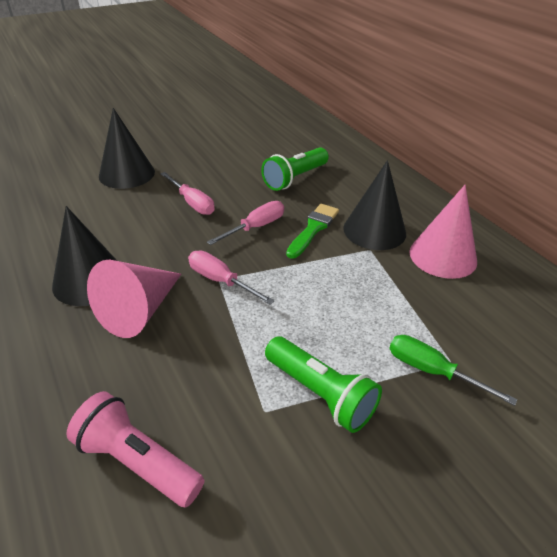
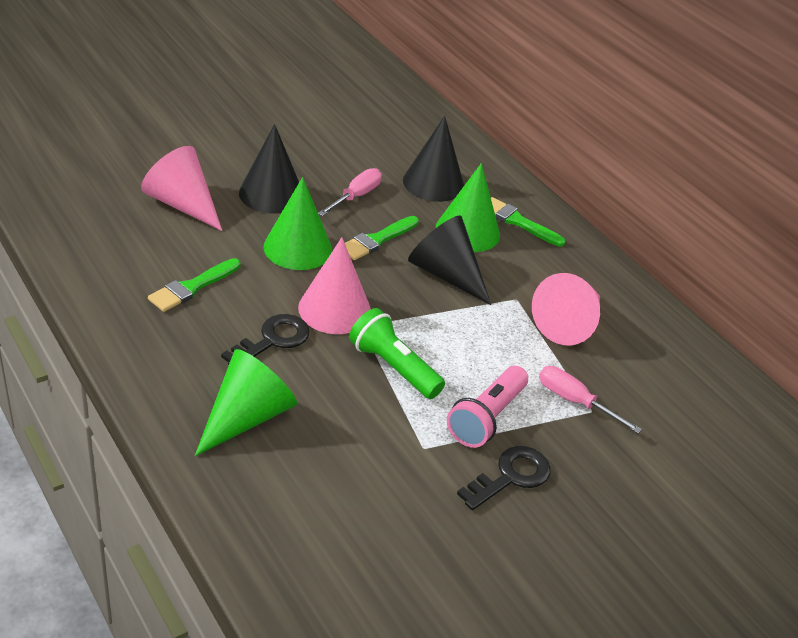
black key: 0 -> 2
green brush: 1 -> 3
green cone: 0 -> 3
green flashlight: 2 -> 1
green screwdriver: 1 -> 0
pink cone: 2 -> 3
pink screwdriver: 3 -> 2

